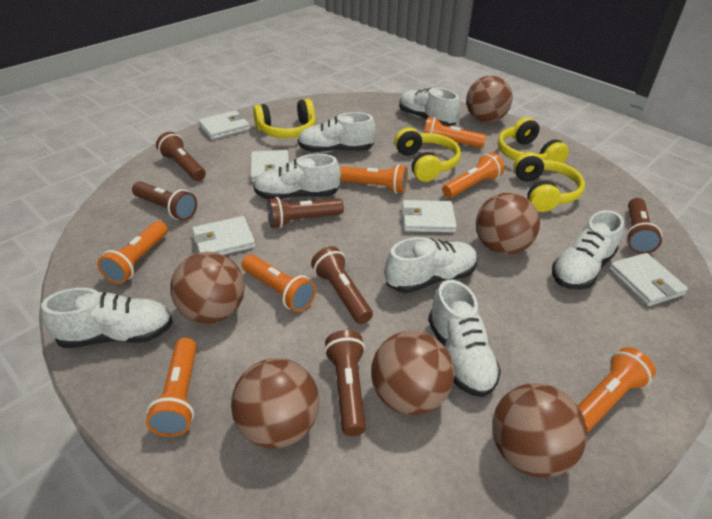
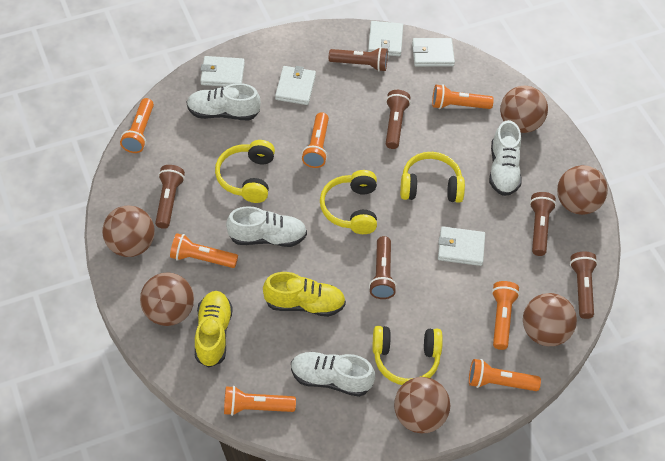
white shoe: 7 -> 4
yellow shoe: 0 -> 2

